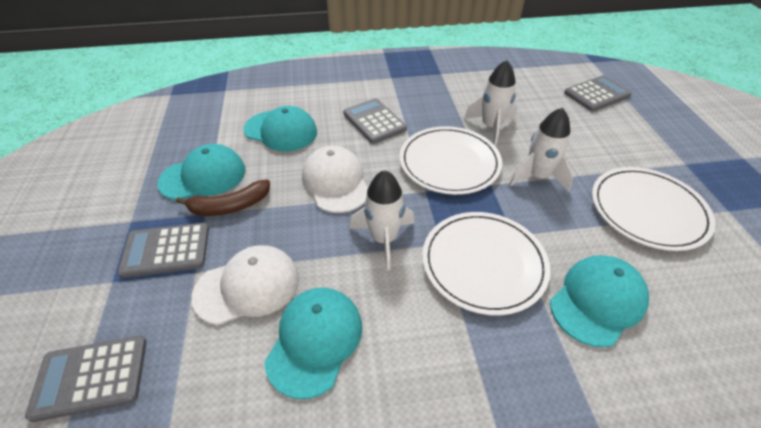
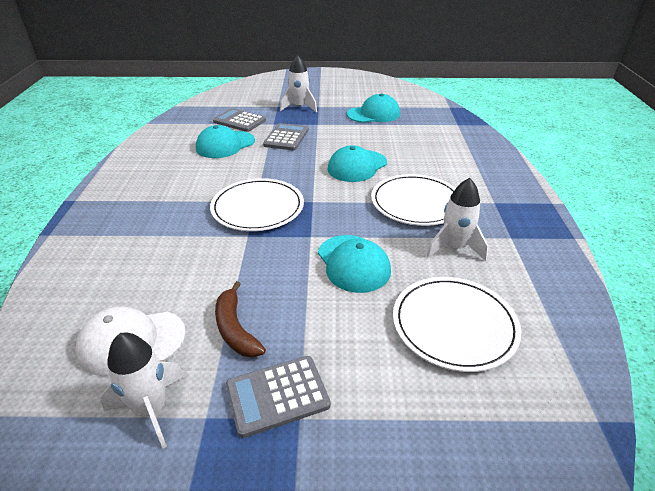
grey calculator: 4 -> 3
white cap: 2 -> 1

